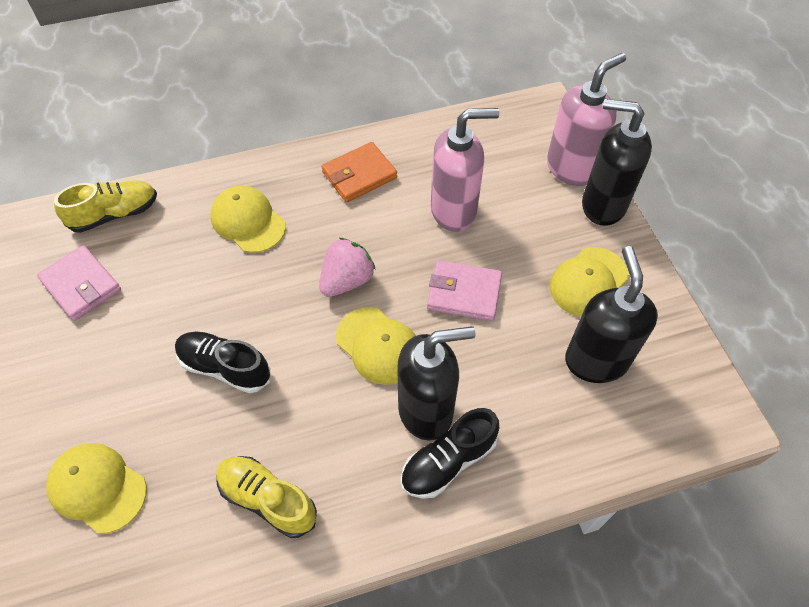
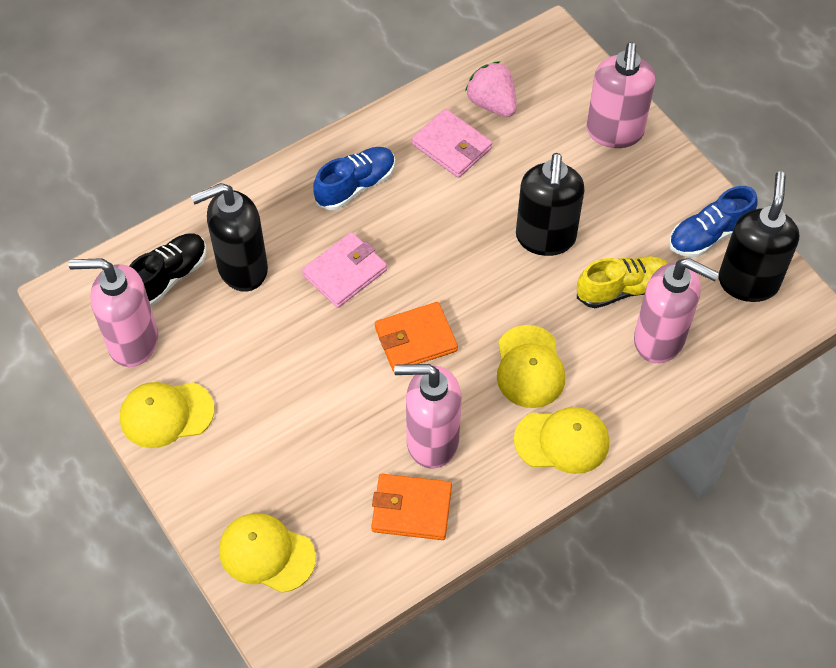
black shoe: 2 -> 1
blue shoe: 0 -> 2
orange wallet: 1 -> 2
pink soap dispenser: 2 -> 4
yellow shoe: 2 -> 1

